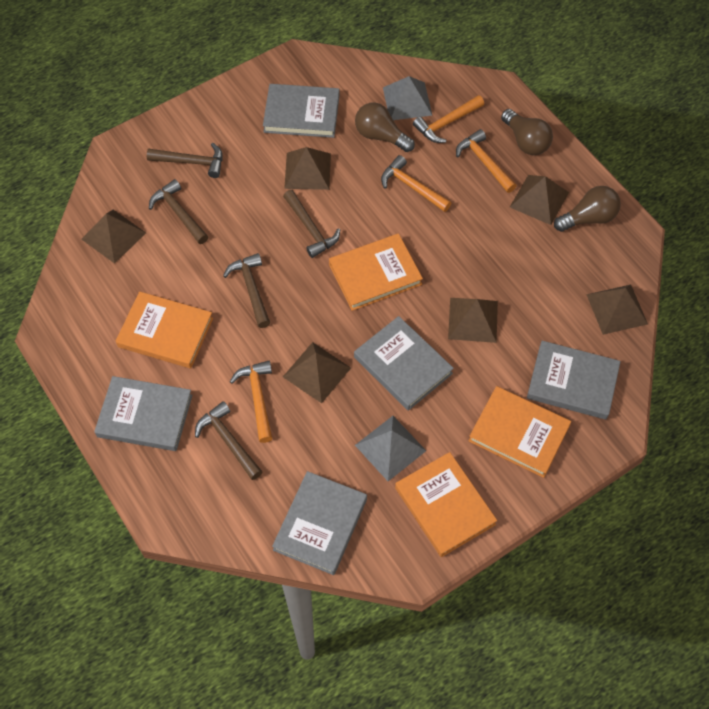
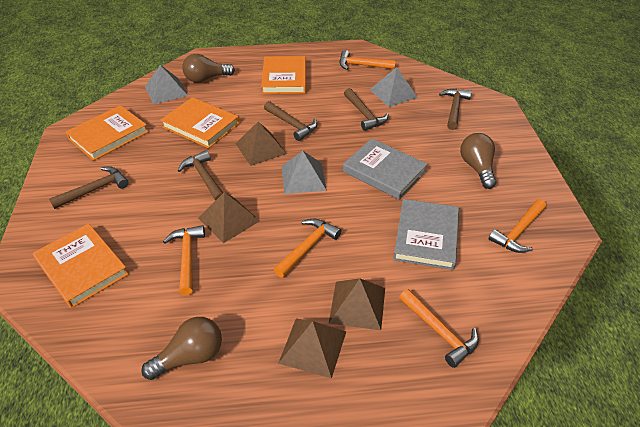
brown pyramid: 6 -> 4
grey book: 5 -> 2
grey pyramid: 2 -> 3
orange hammer: 4 -> 5

